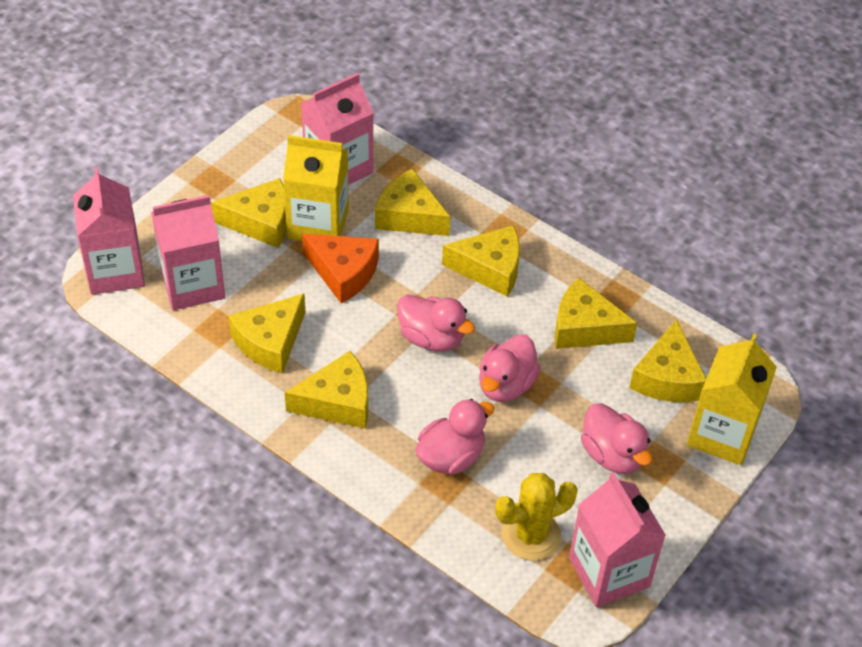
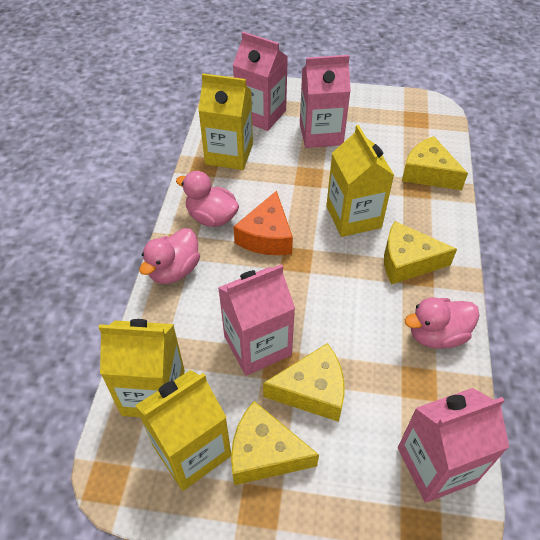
pink duck: 4 -> 3
yellow cactus: 1 -> 0
yellow carton: 2 -> 4
yellow cheese: 7 -> 4

